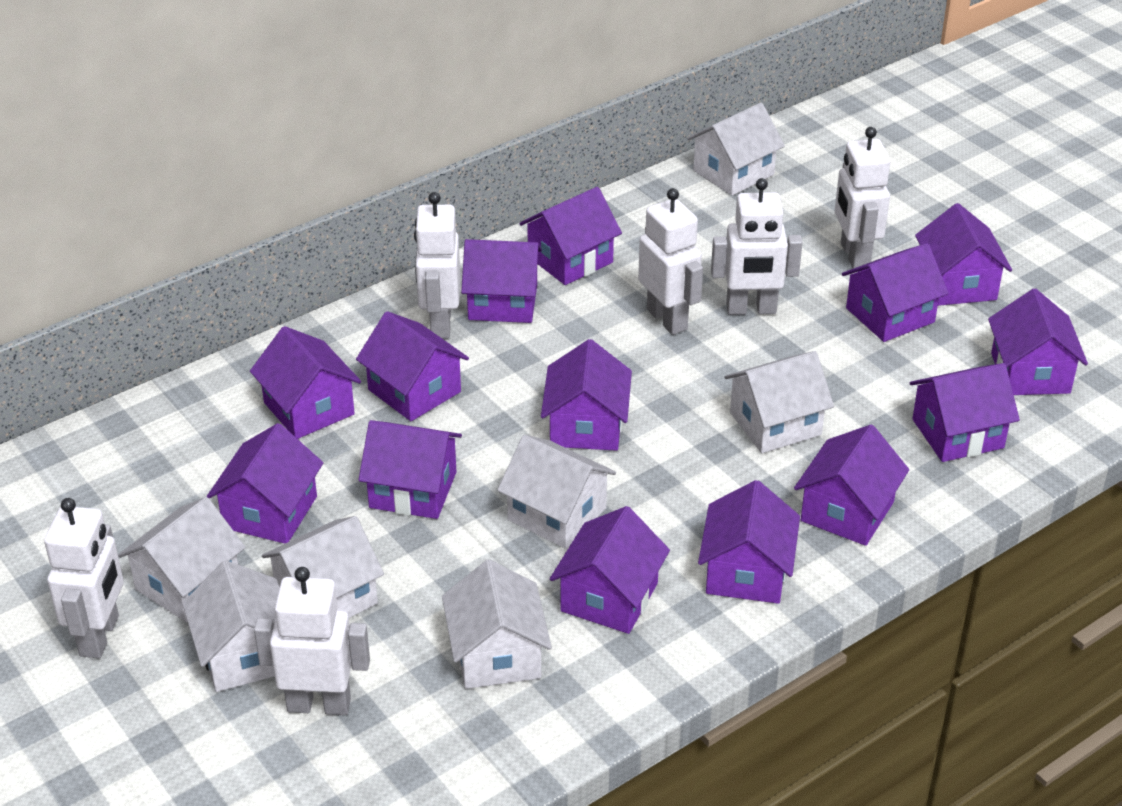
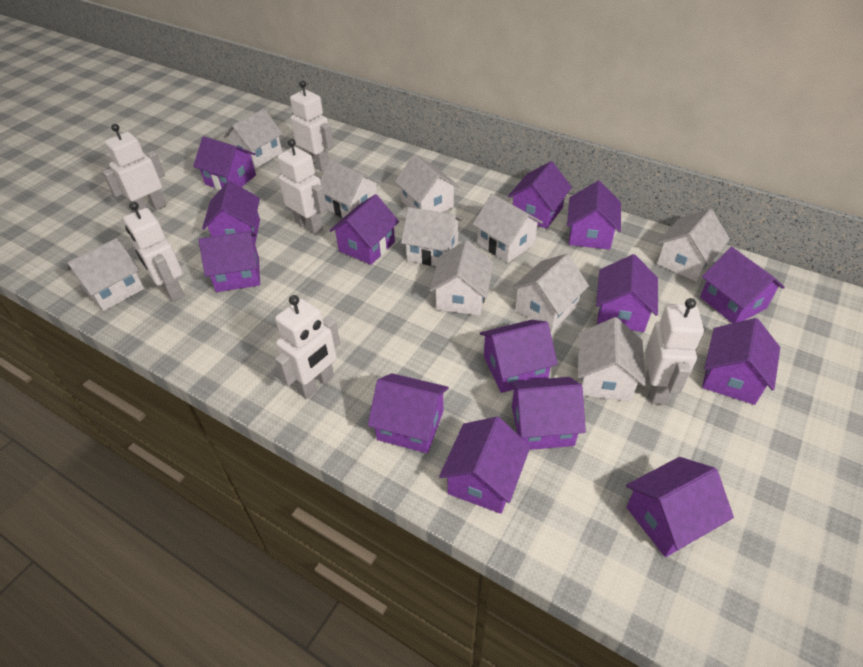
white house: 7 -> 10

